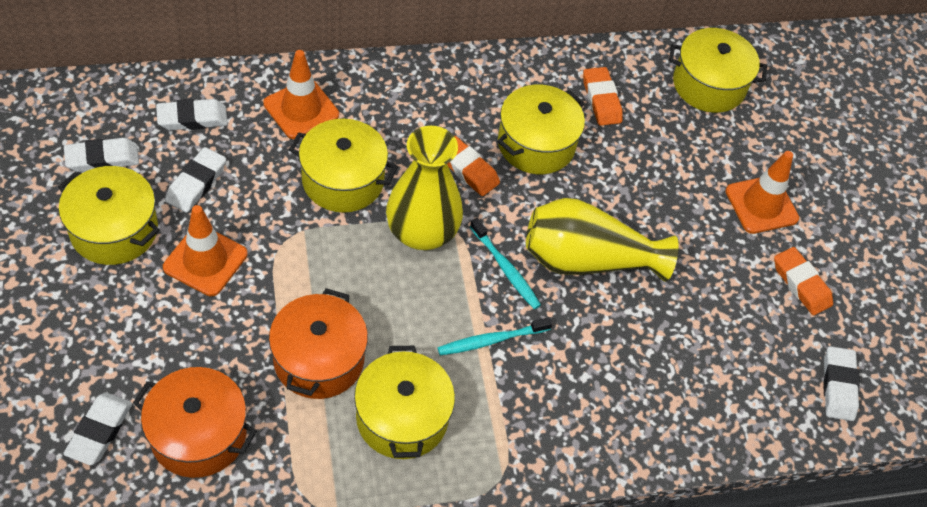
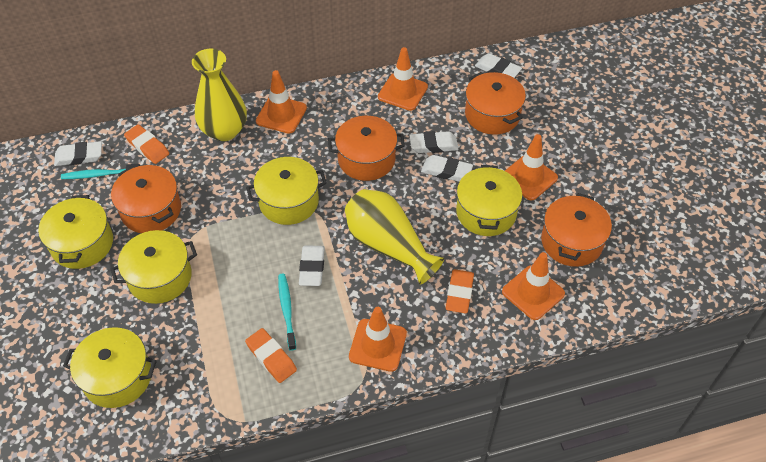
orange pot: 2 -> 4
orange traffic cone: 3 -> 5

